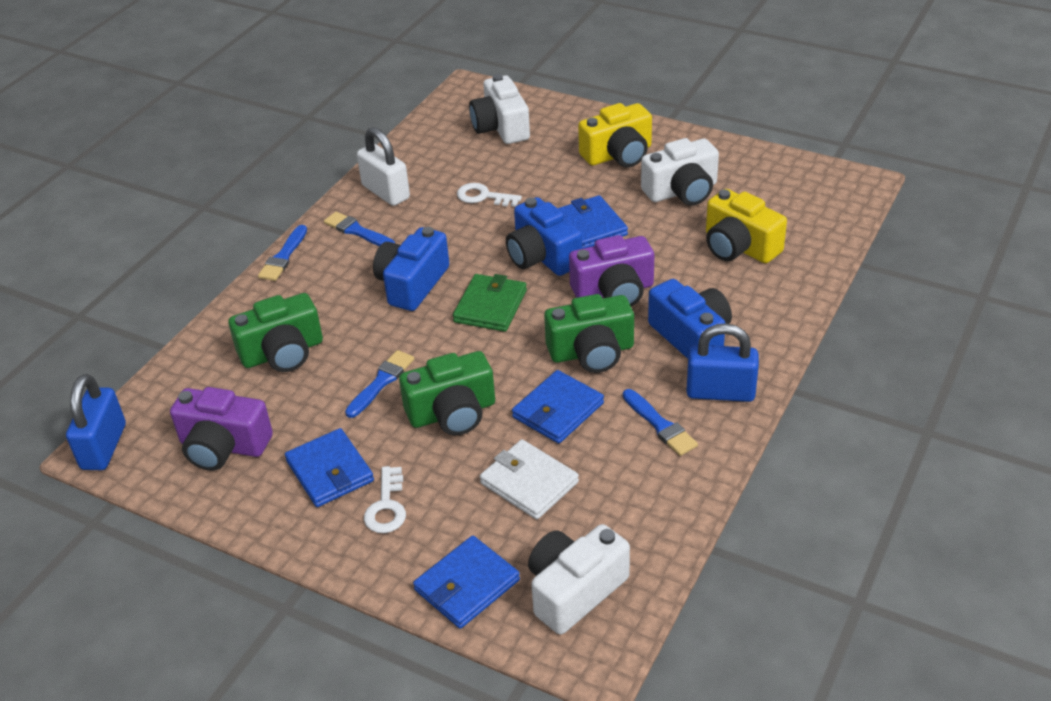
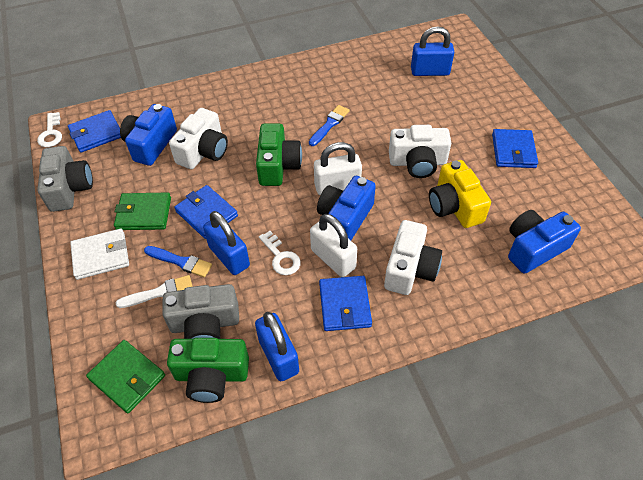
blue brush: 4 -> 2
blue padlock: 2 -> 3
green camera: 3 -> 2
green wallet: 1 -> 2
grey camera: 0 -> 2
purple camera: 2 -> 0
white brush: 0 -> 1
white padlock: 1 -> 2
yellow camera: 2 -> 1

